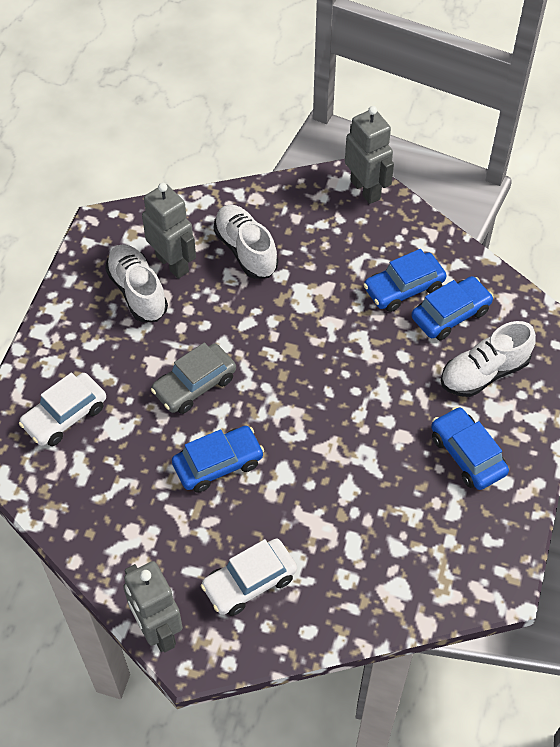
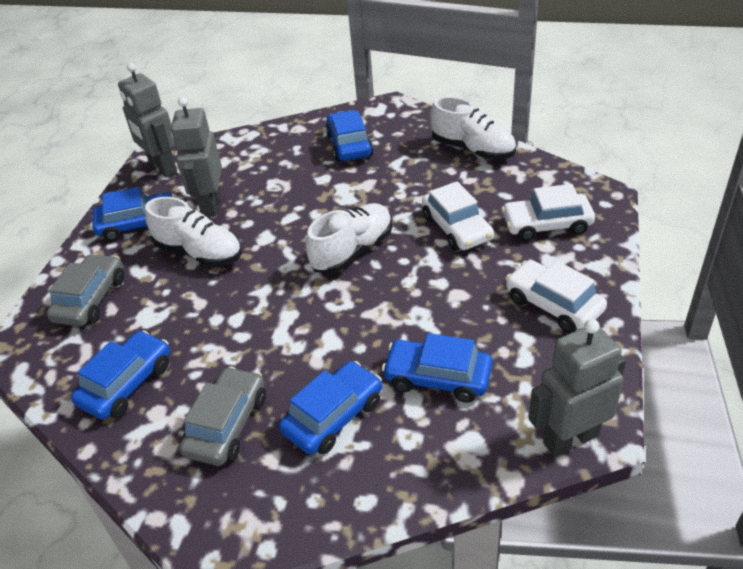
blue car: 4 -> 5
grey car: 1 -> 2
white car: 2 -> 3

